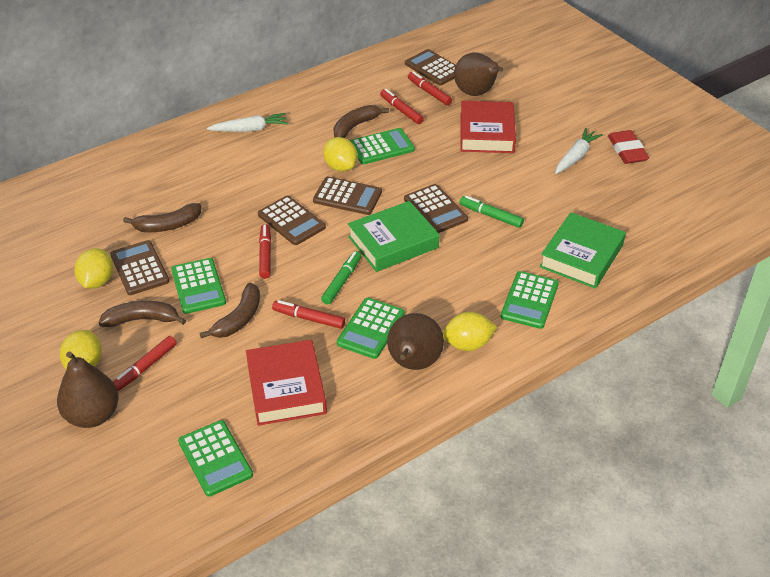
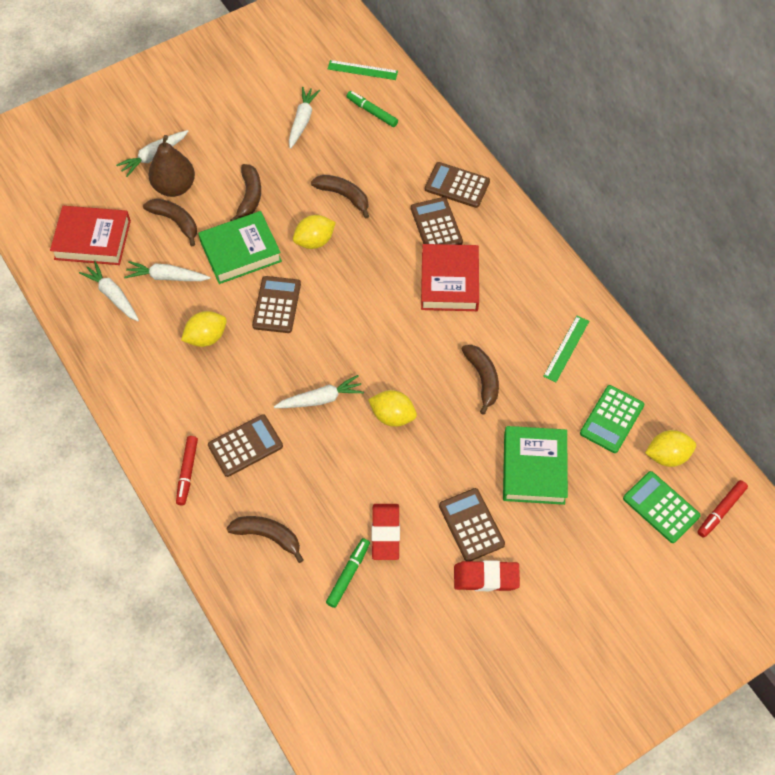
brown banana: 4 -> 5
brown pear: 3 -> 1
green calculator: 5 -> 2
green ruler: 0 -> 2
red eraser: 1 -> 2
red marker: 5 -> 2
white carrot: 2 -> 5

